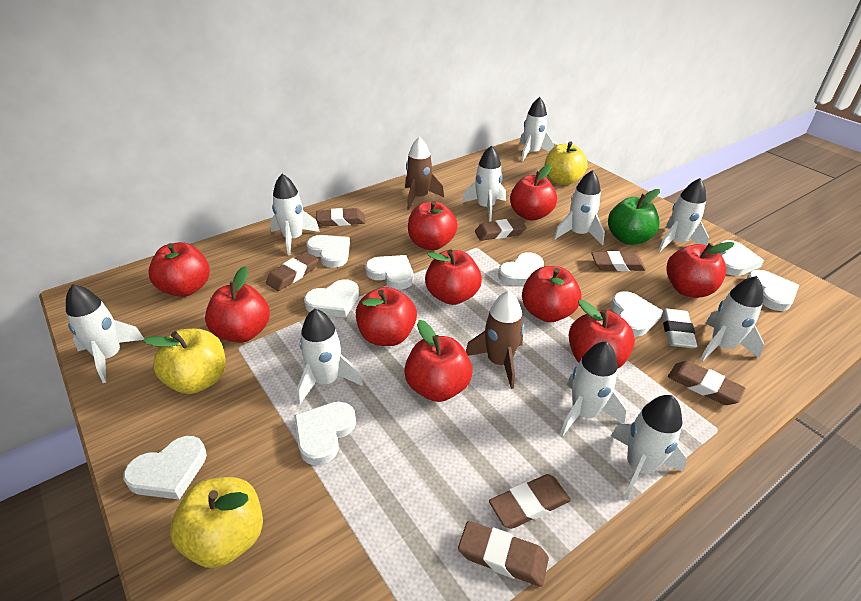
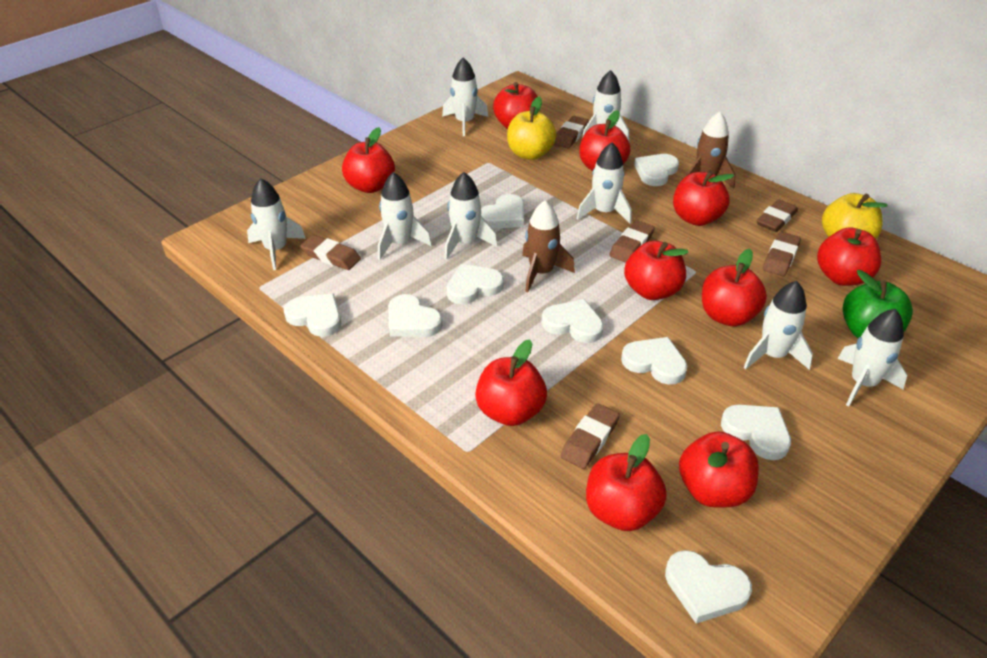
brown eraser: 7 -> 6
white eraser: 1 -> 0
white rocket: 10 -> 8
yellow apple: 3 -> 2

